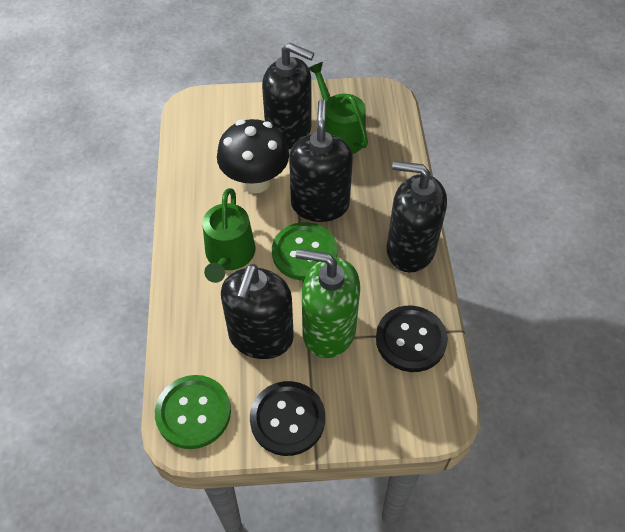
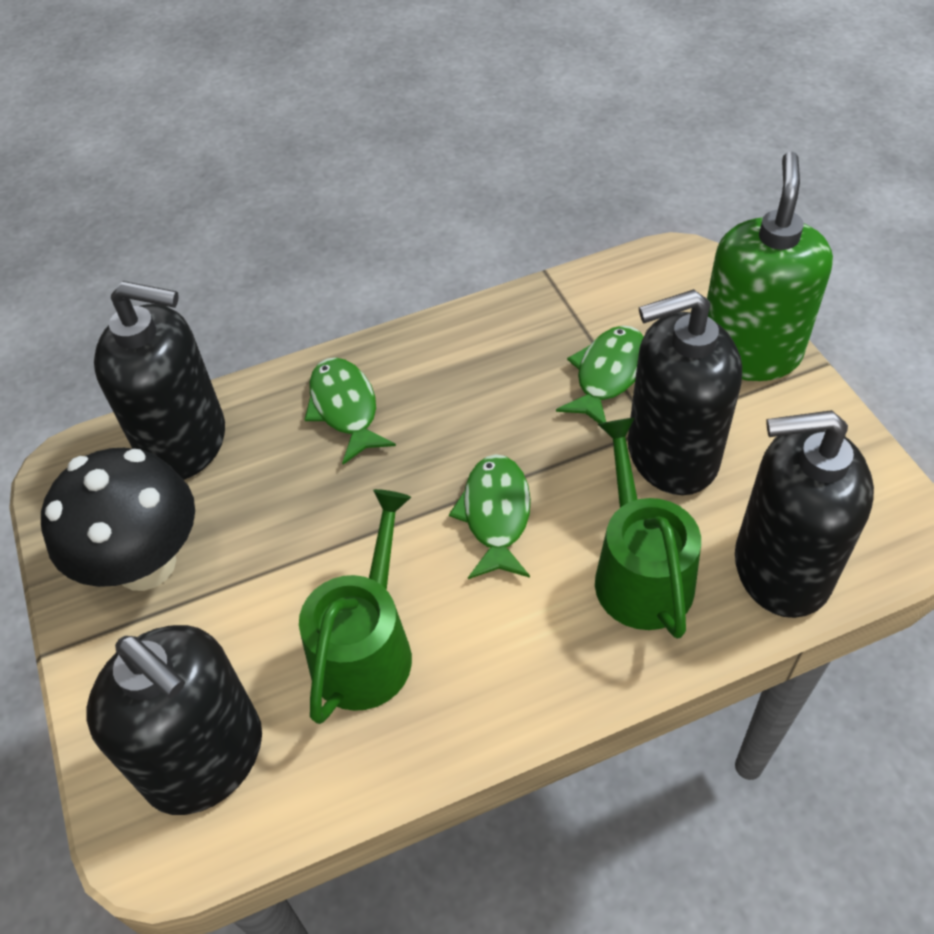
black button: 2 -> 0
green button: 2 -> 0
green fish: 0 -> 3

